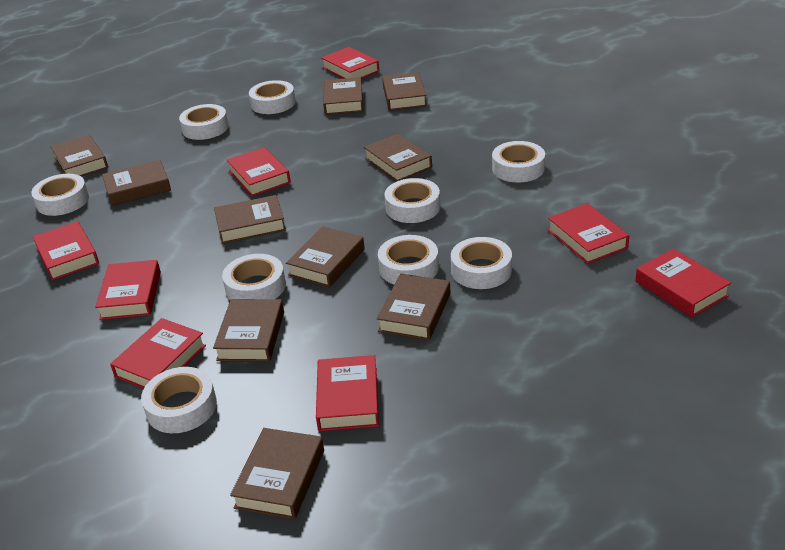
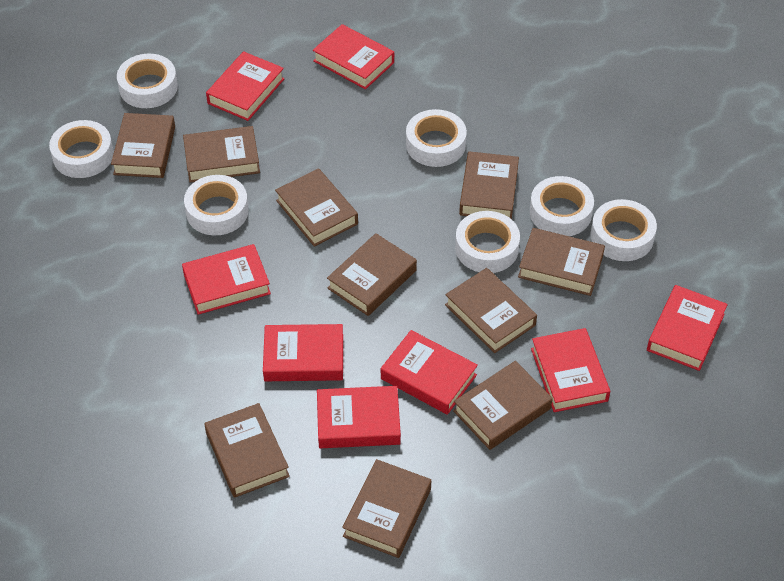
white tape: 9 -> 7

